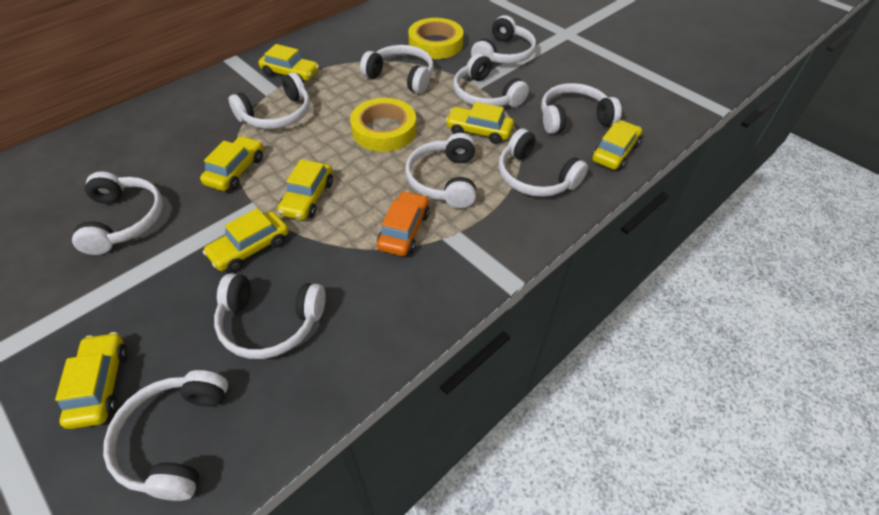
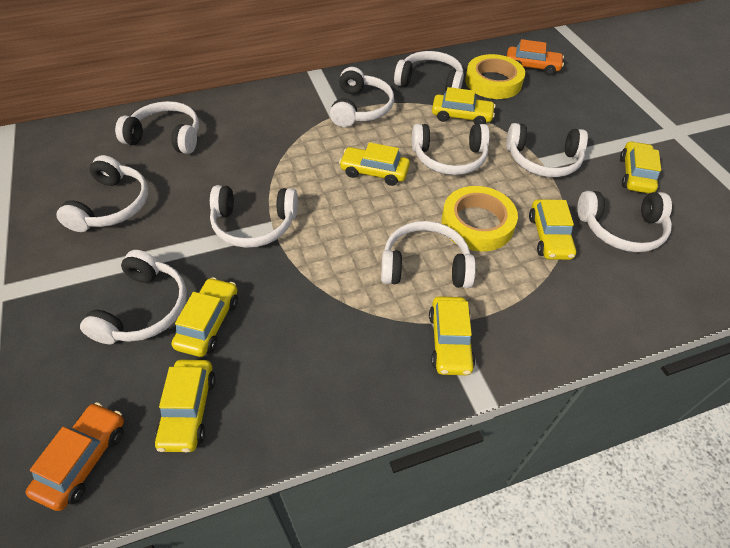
orange car: 1 -> 2

